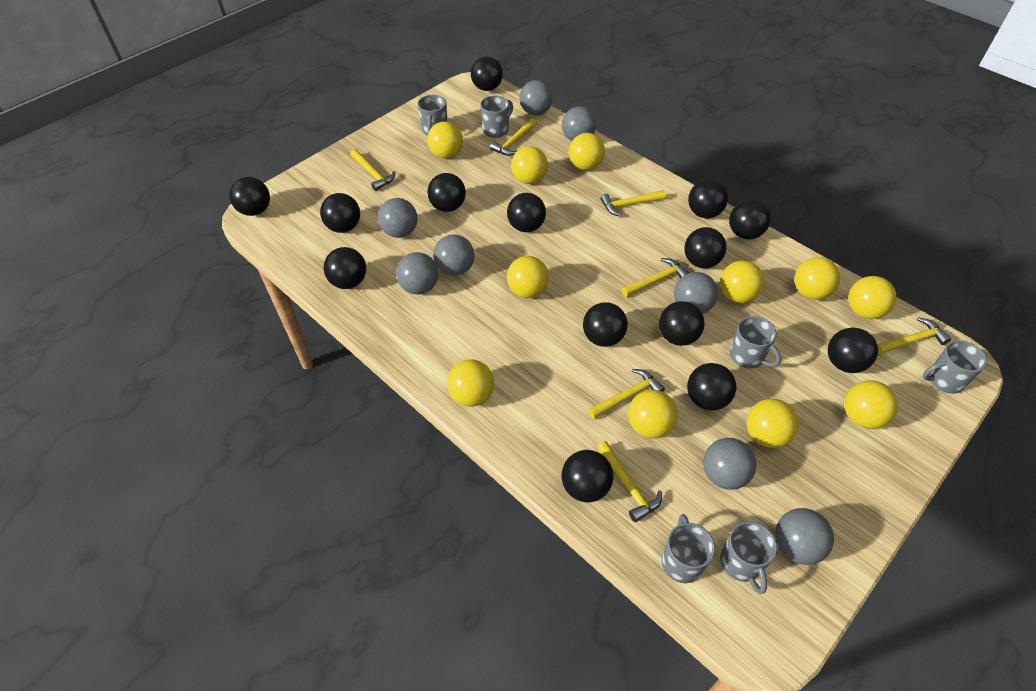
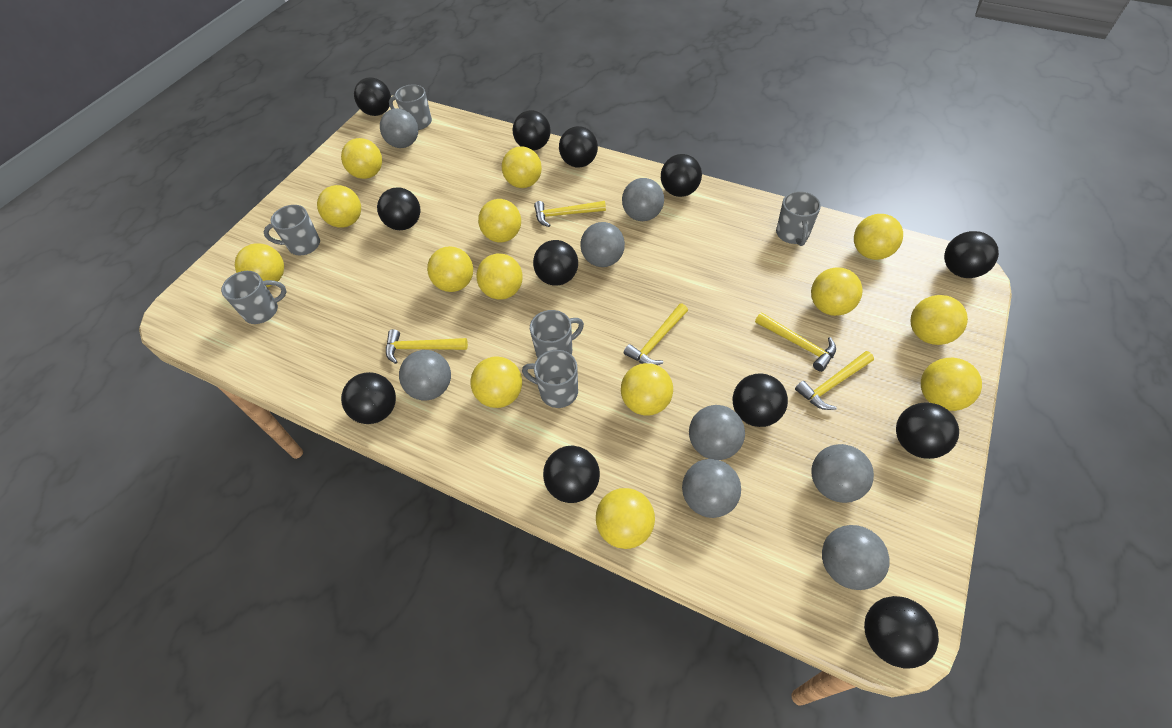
black ball: 14 -> 12
yellow ball: 11 -> 14
yellow hammer: 7 -> 5

